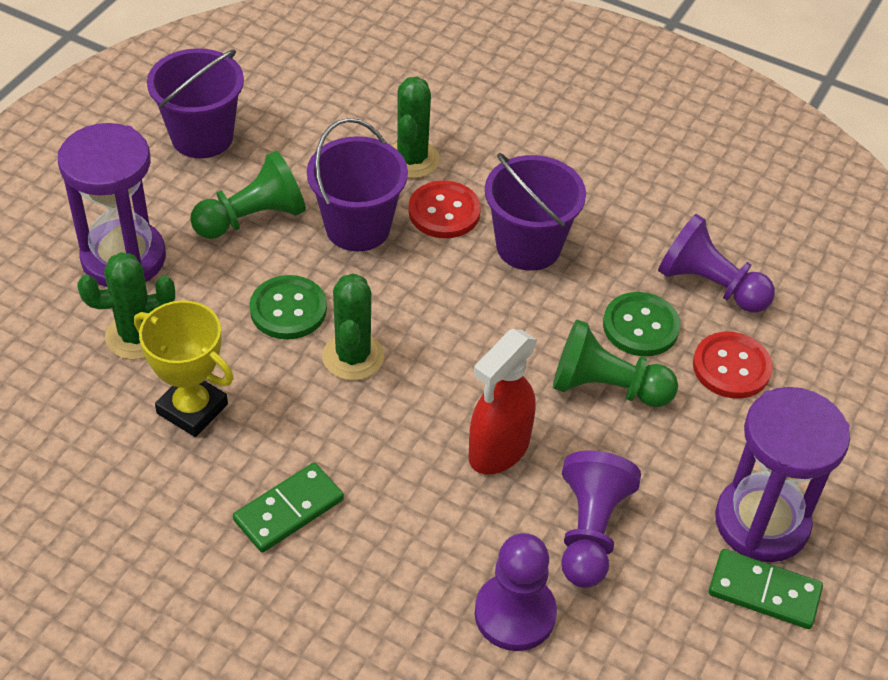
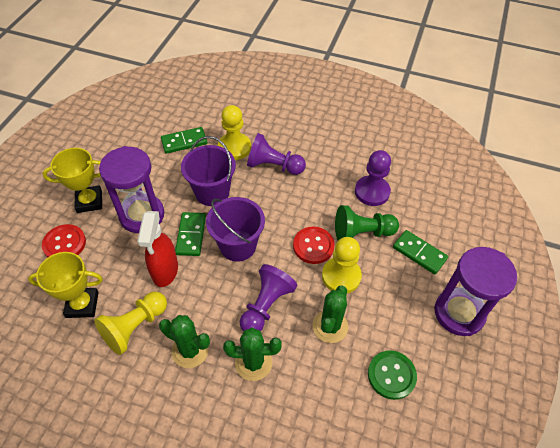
green button: 2 -> 1
green domino: 2 -> 3
green pawn: 2 -> 1
purple bucket: 3 -> 2
yellow pawn: 0 -> 3
yellow trophy: 1 -> 2

